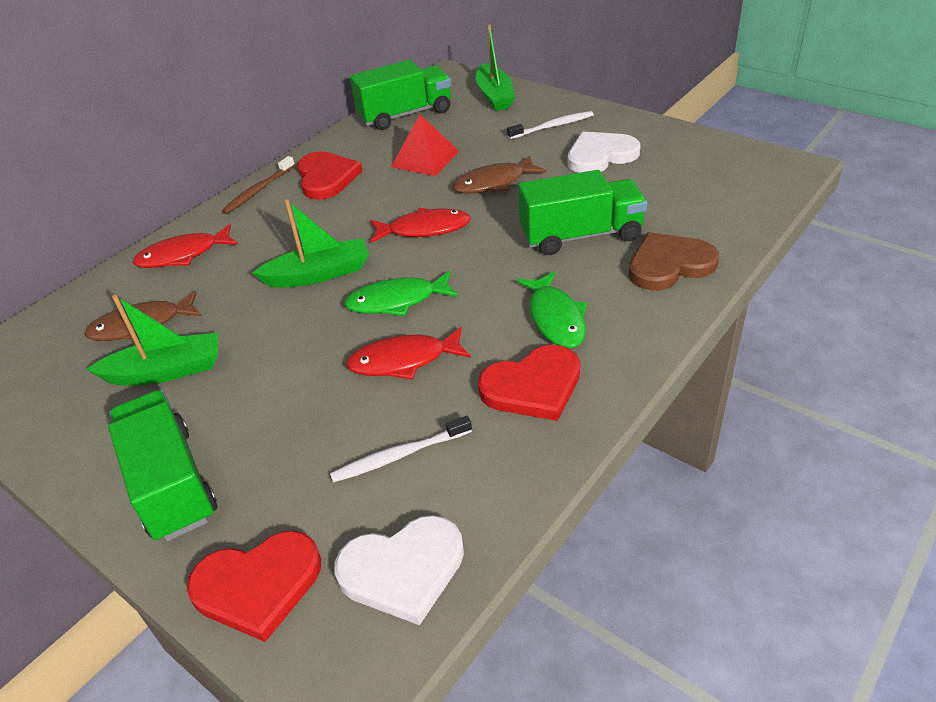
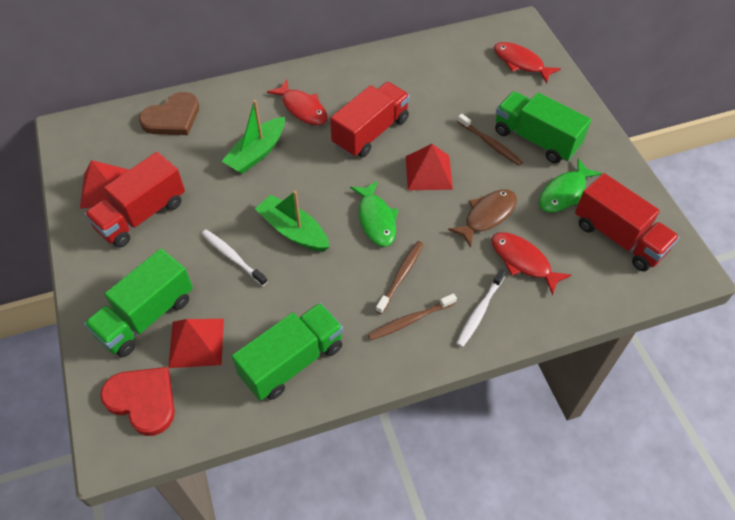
brown fish: 2 -> 1
brown toothbrush: 1 -> 3
green boat: 3 -> 2
red heart: 3 -> 1
red pyramid: 1 -> 3
red truck: 0 -> 3
white heart: 2 -> 0

